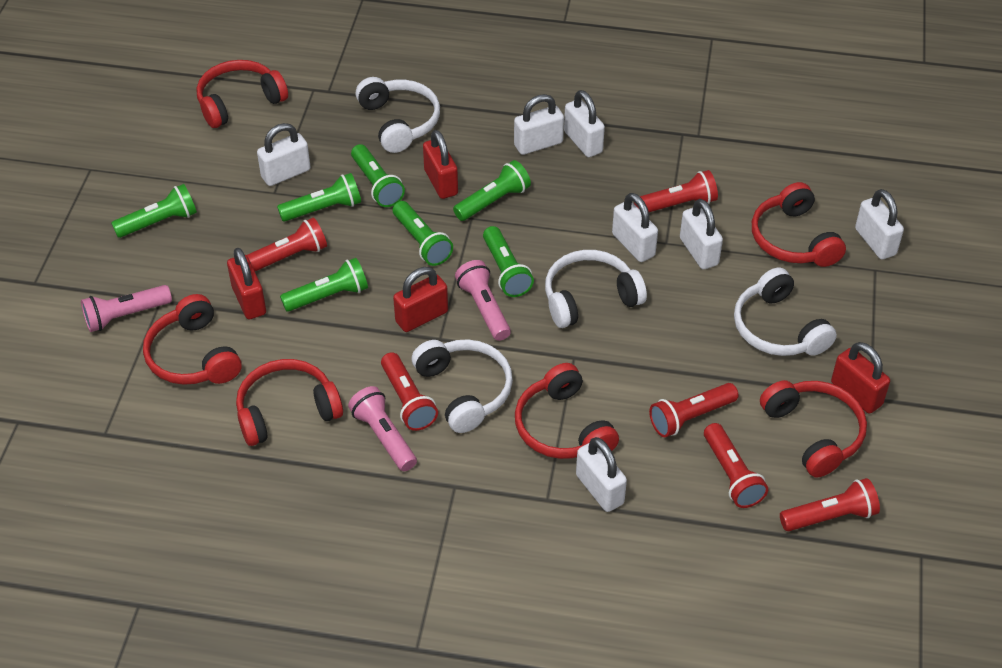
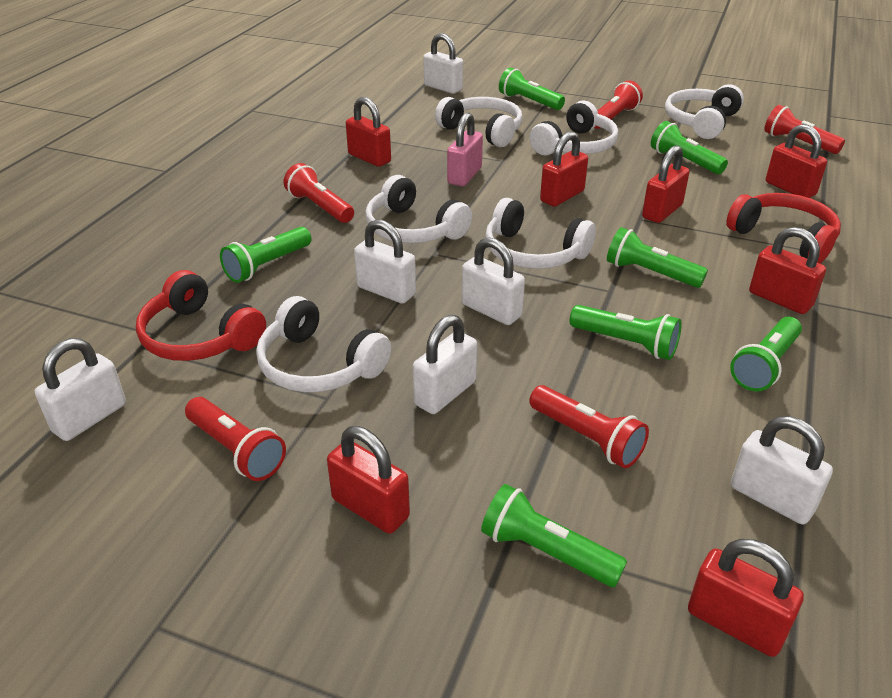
pink flashlight: 3 -> 0
pink padlock: 0 -> 1
red flashlight: 6 -> 5
red headphones: 6 -> 2
red padlock: 4 -> 7
white headphones: 4 -> 6
white padlock: 7 -> 6

